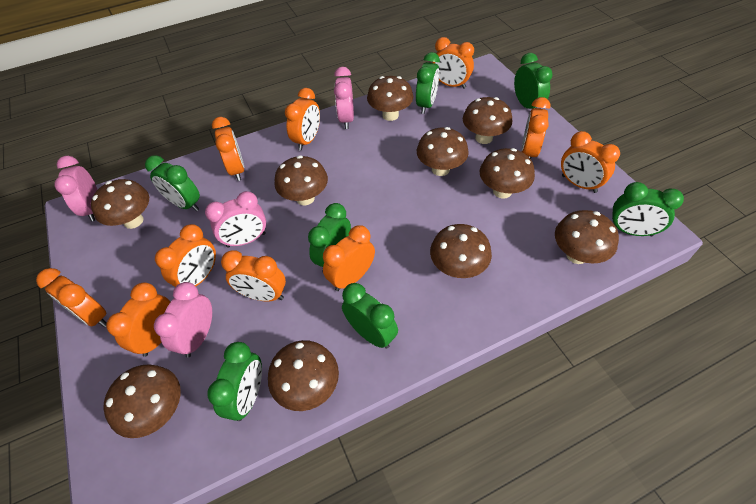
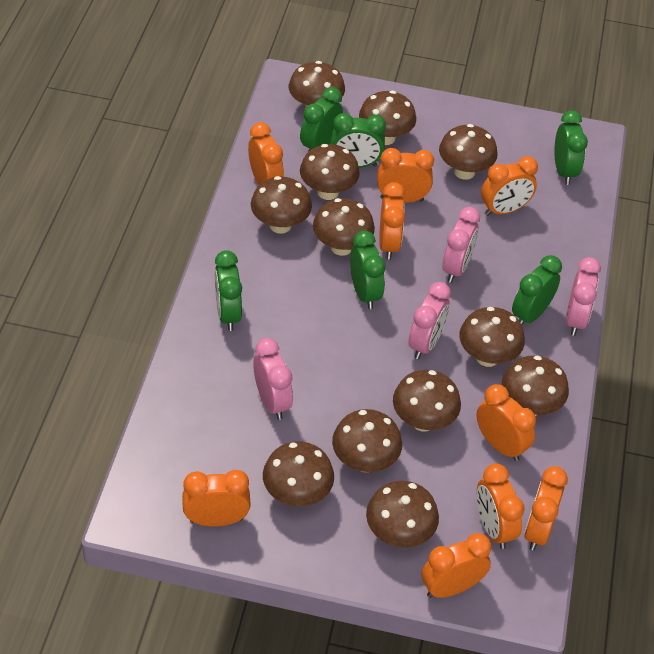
brown mushroom: 10 -> 12
green clock: 7 -> 6
orange clock: 10 -> 9

